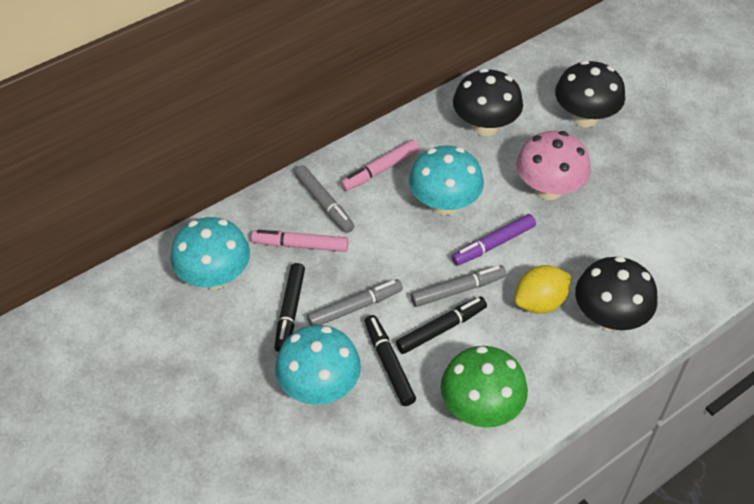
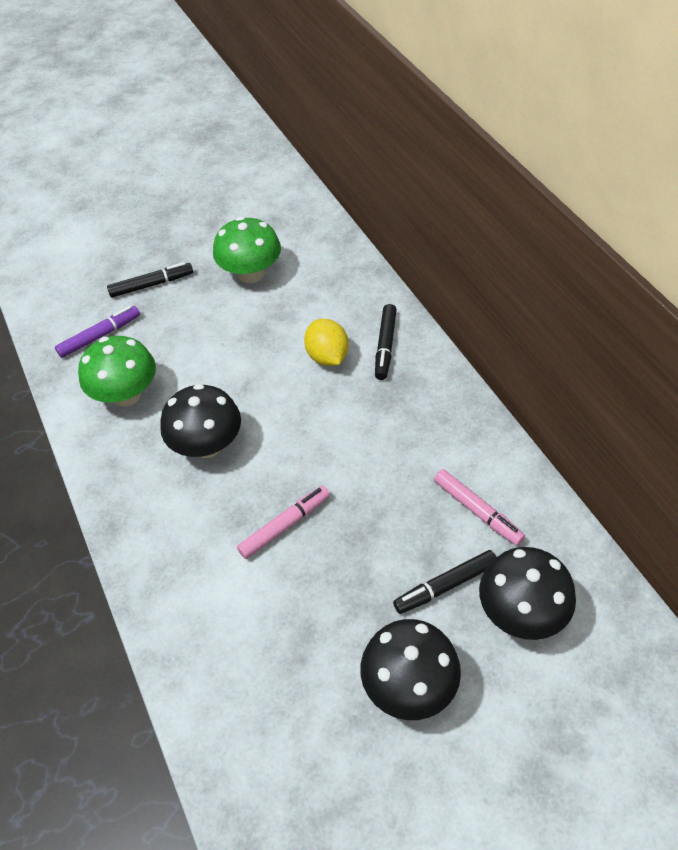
green mushroom: 1 -> 2
grey marker: 3 -> 0
pink mushroom: 1 -> 0
turquoise mushroom: 3 -> 0

